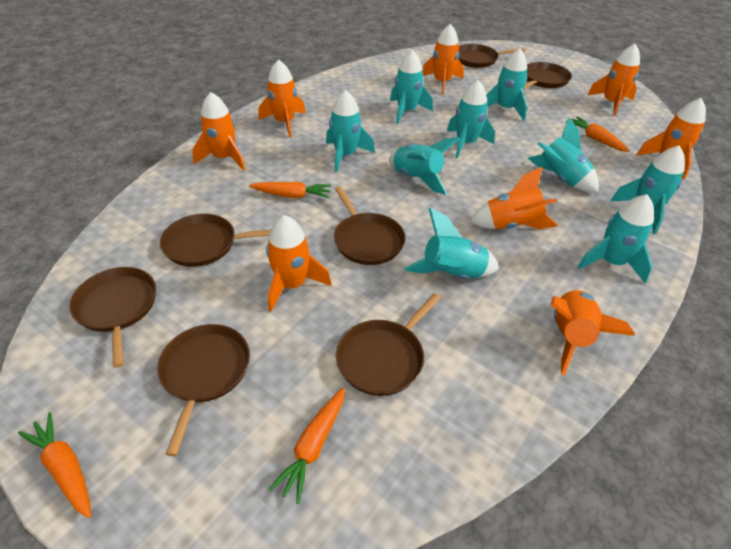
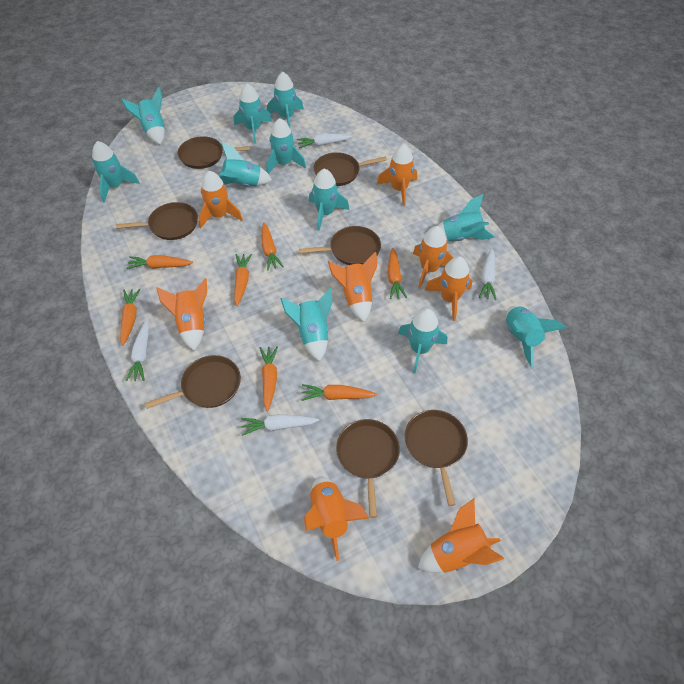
orange carrot: 4 -> 7
turquoise rocket: 9 -> 11
white carrot: 0 -> 4

